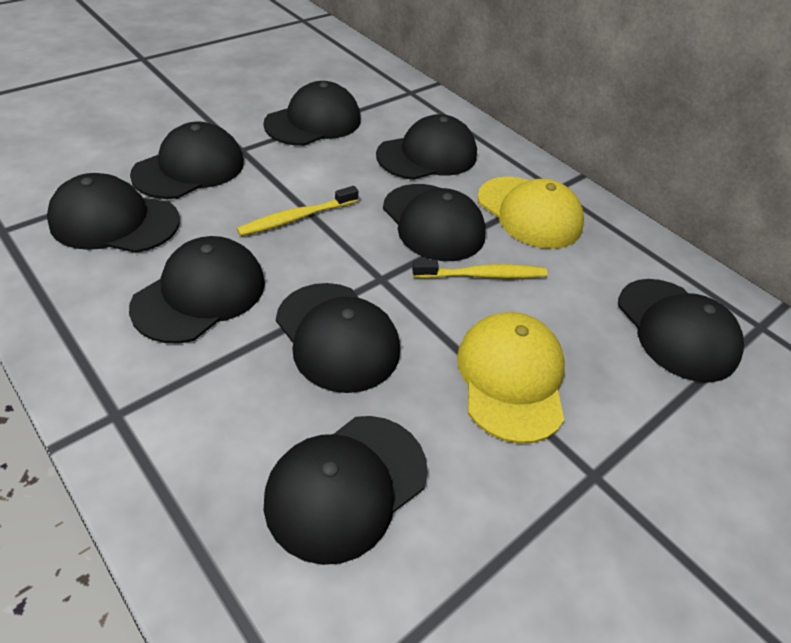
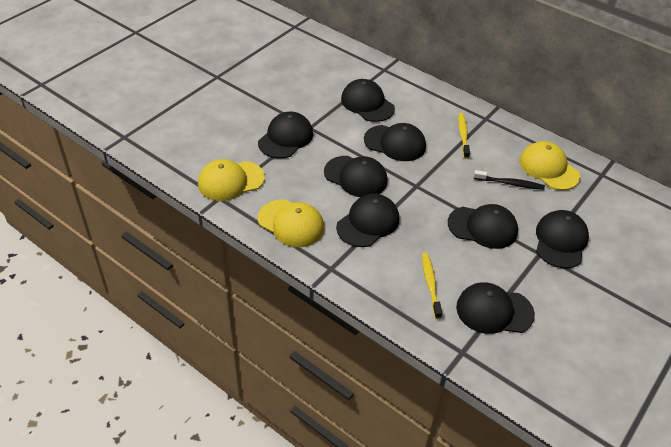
black cap: 9 -> 8
black toothbrush: 0 -> 1
yellow cap: 2 -> 3

